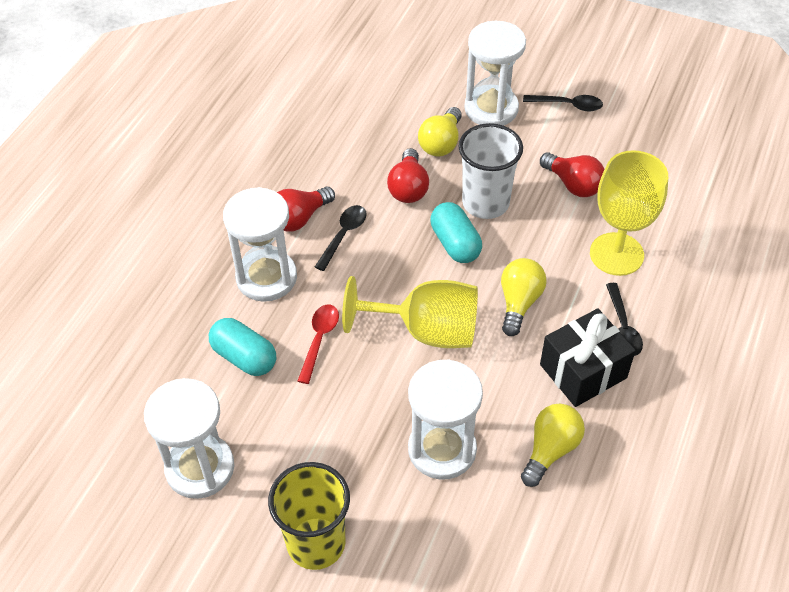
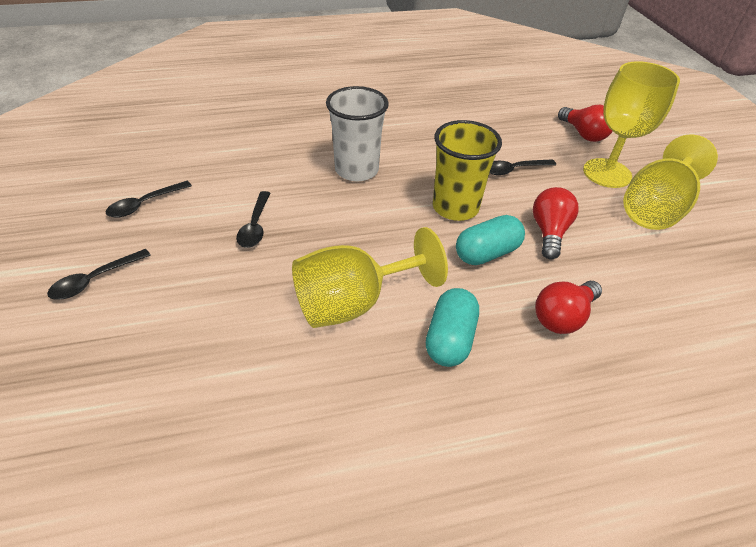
black gift: 1 -> 0
black spoon: 3 -> 4
red spoon: 1 -> 0
white hourglass: 4 -> 0
yellow goblet: 2 -> 3
yellow light bulb: 3 -> 0

